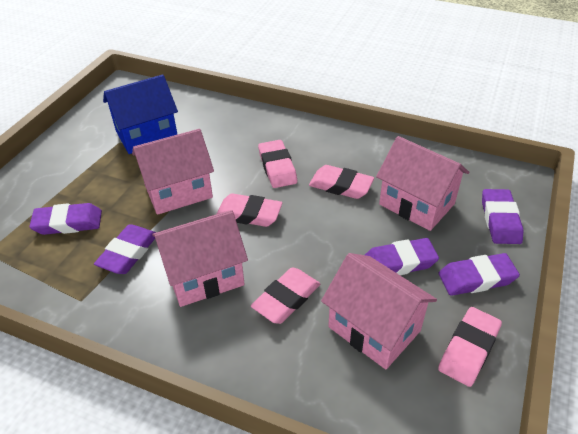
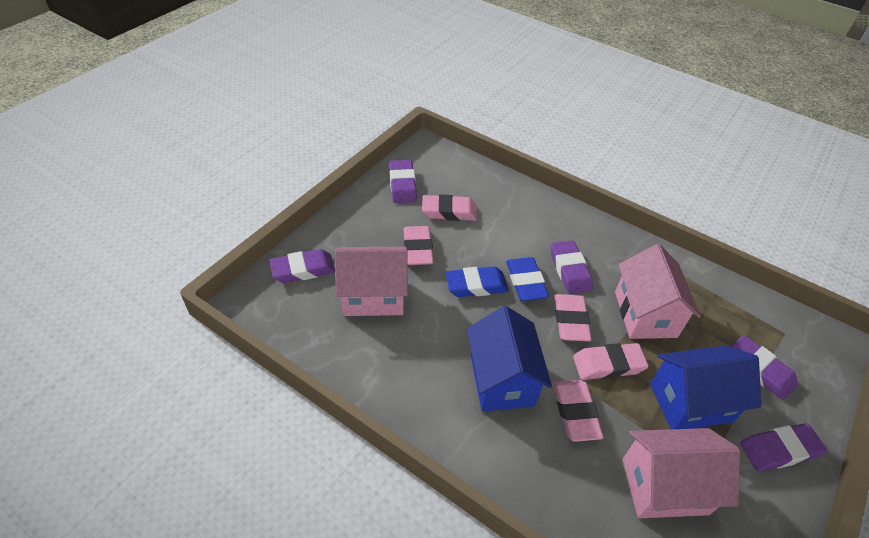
blue eraser: 0 -> 2
blue house: 1 -> 2
pink house: 4 -> 3

